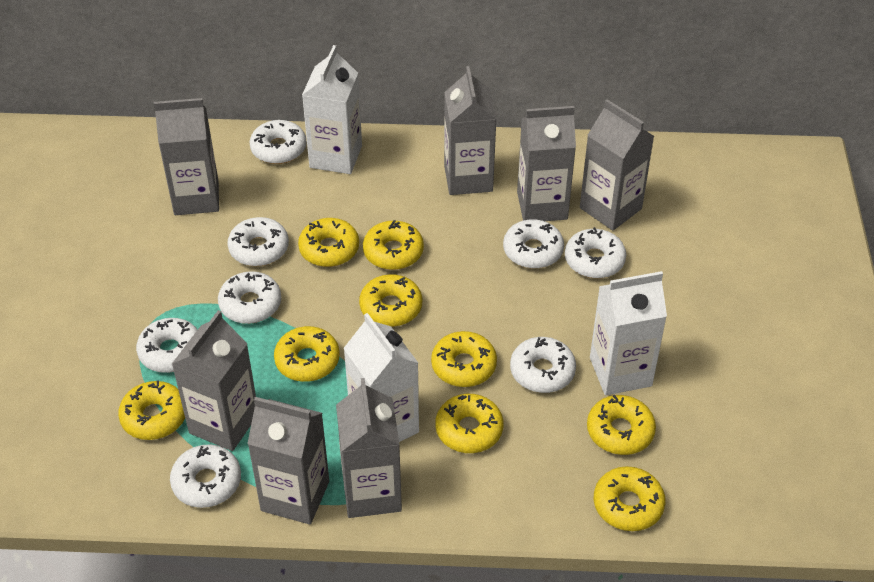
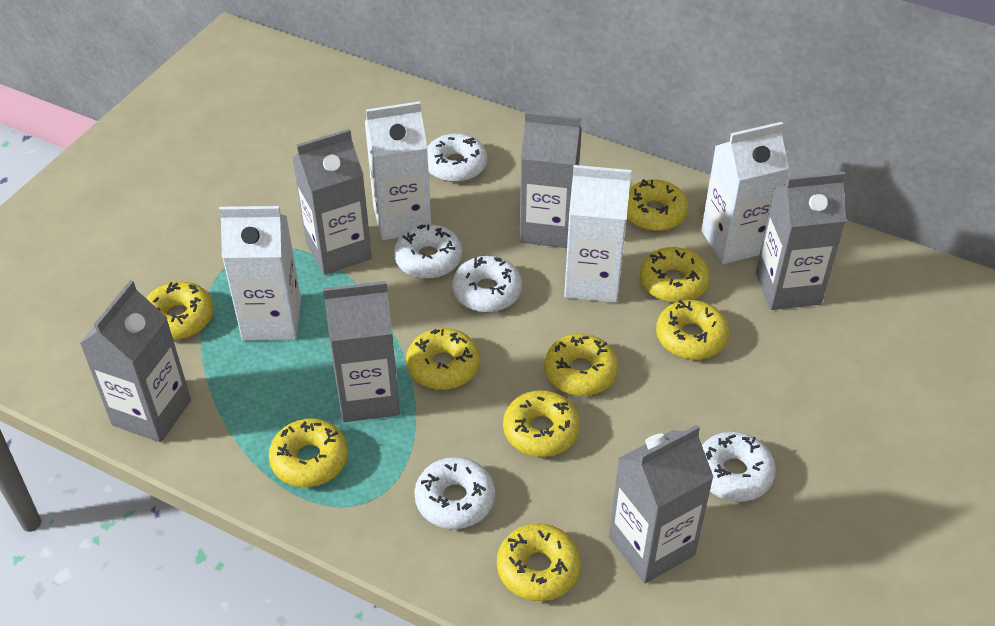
grey carton: 7 -> 6
white carton: 3 -> 4
white donut: 8 -> 5

